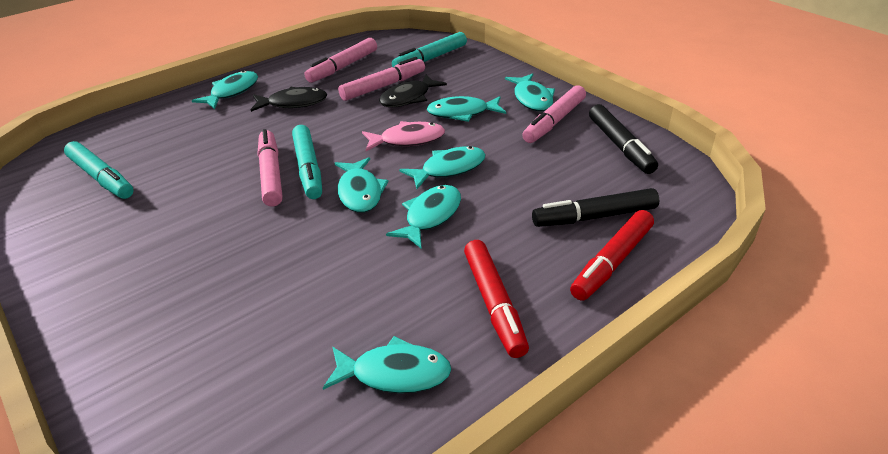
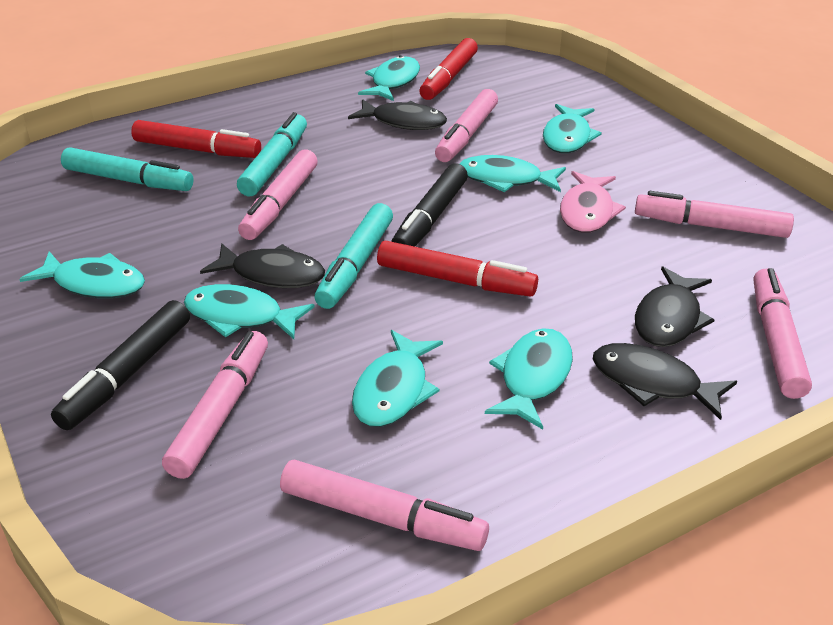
black fish: 2 -> 4
pink marker: 4 -> 6
red marker: 2 -> 3

